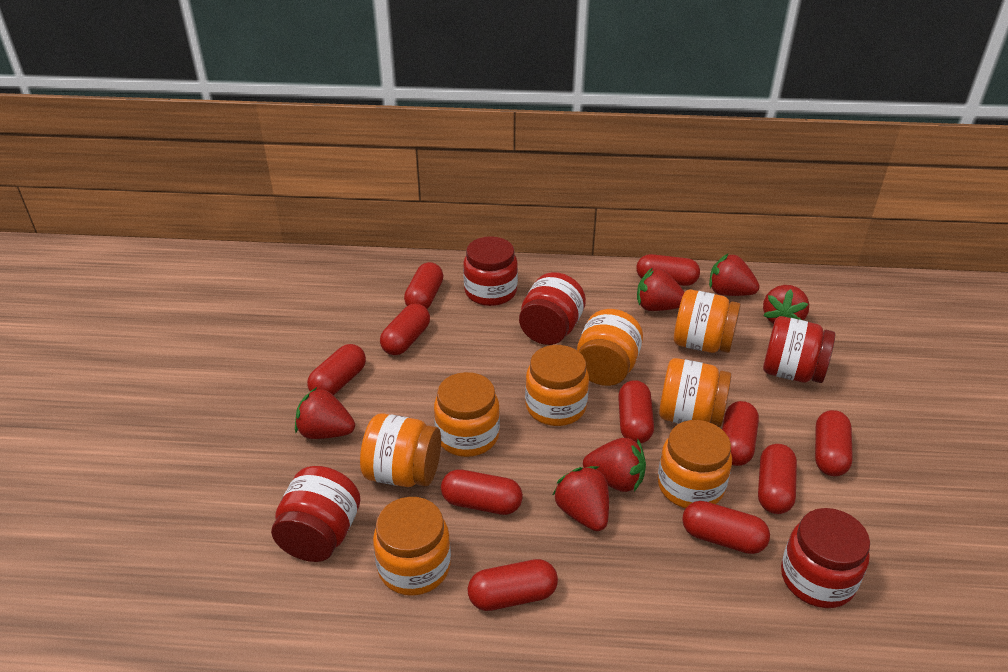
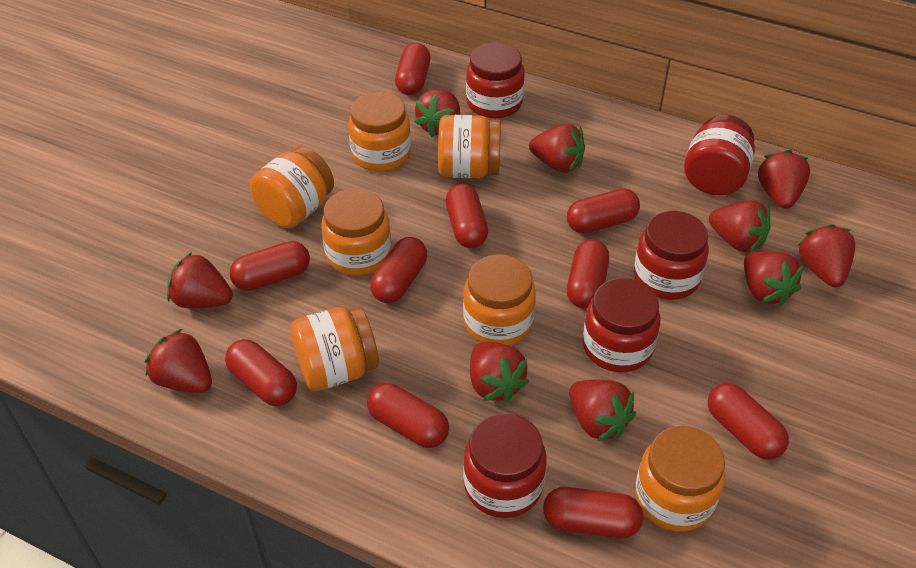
orange jar: 8 -> 7
red capsule: 11 -> 10
red strawberry: 6 -> 10

